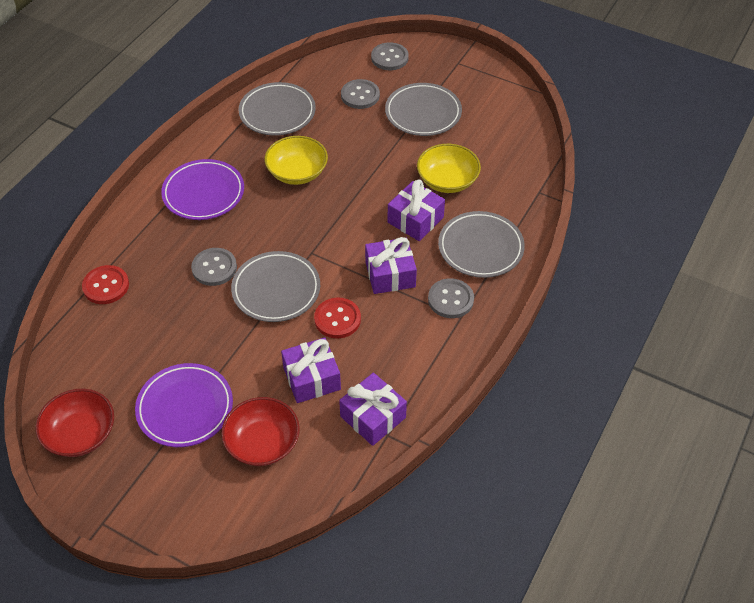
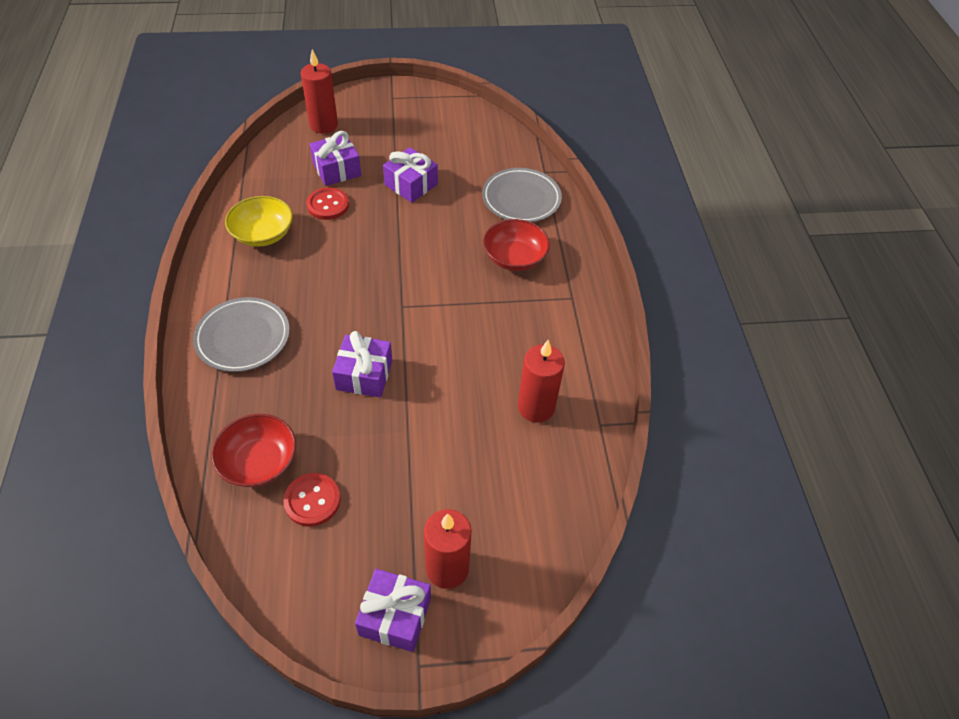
grey button: 4 -> 0
grey plate: 4 -> 2
purple plate: 2 -> 0
red candle: 0 -> 3
yellow bowl: 2 -> 1

